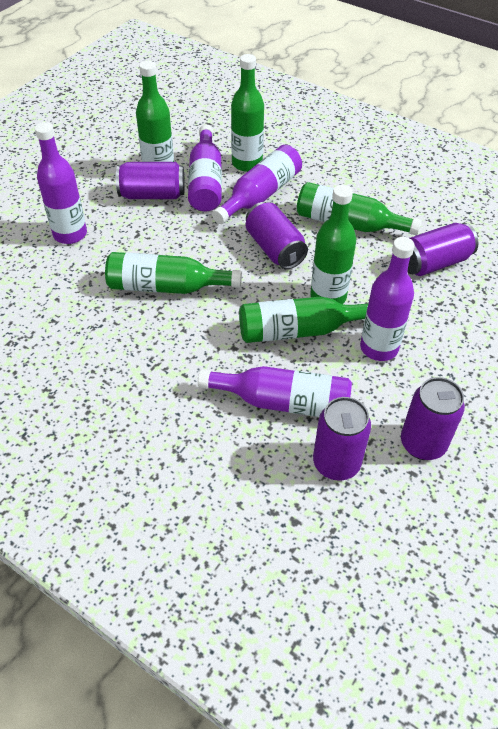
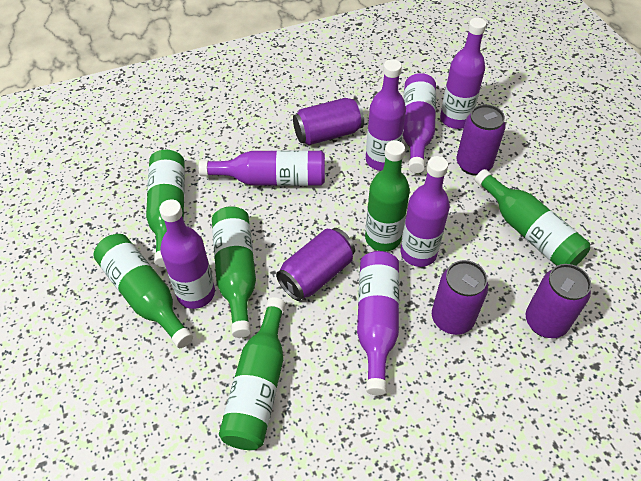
purple bottle: 5 -> 7

